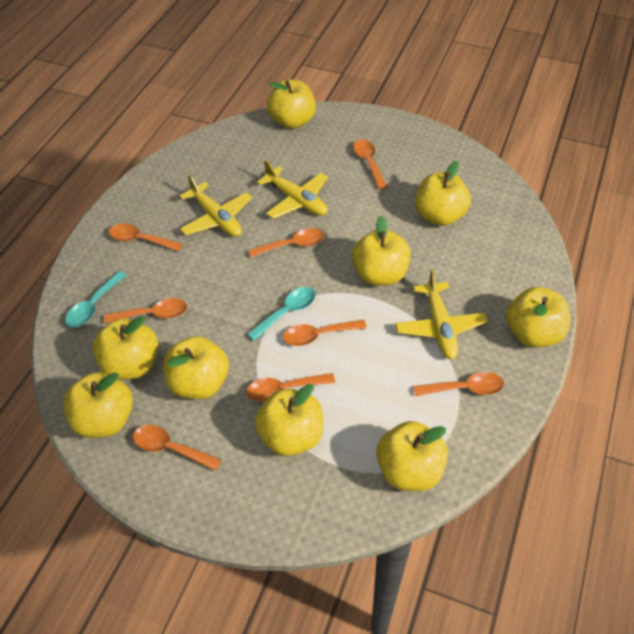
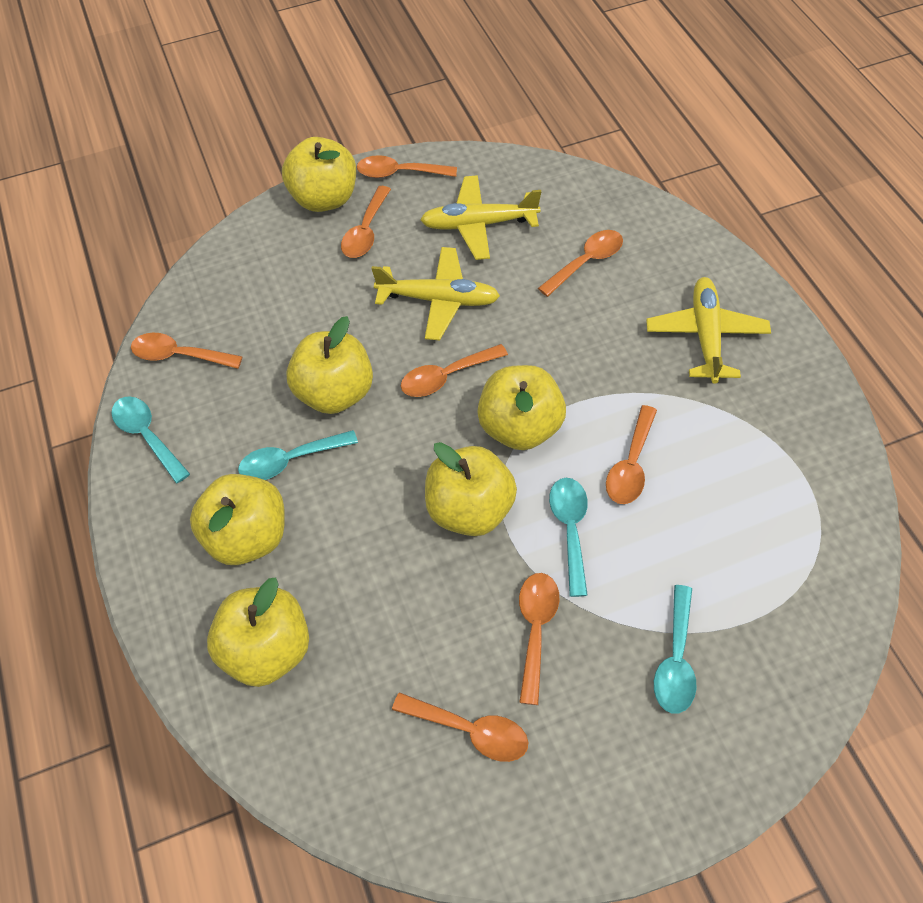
turquoise spoon: 2 -> 4
yellow apple: 9 -> 6

